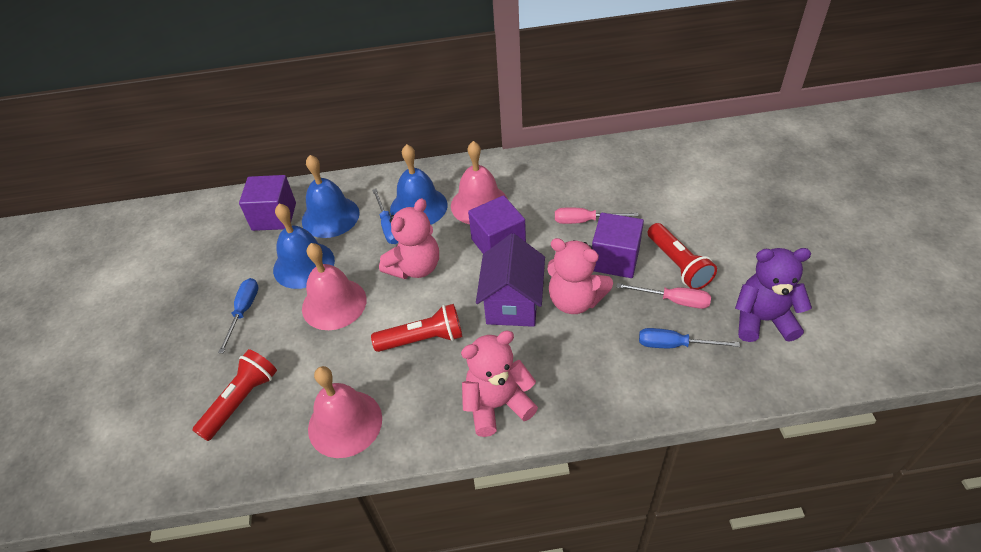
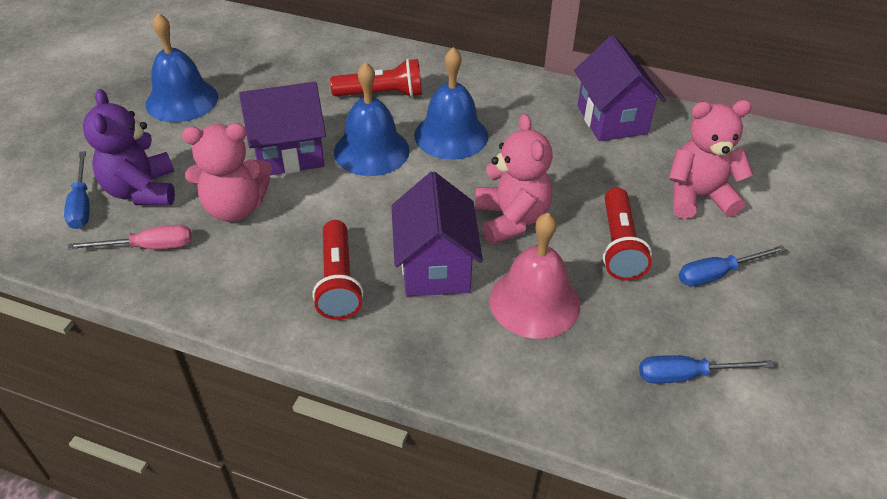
pink bell: 3 -> 1
pink screwdriver: 2 -> 1
purple cube: 3 -> 0
purple house: 1 -> 3

